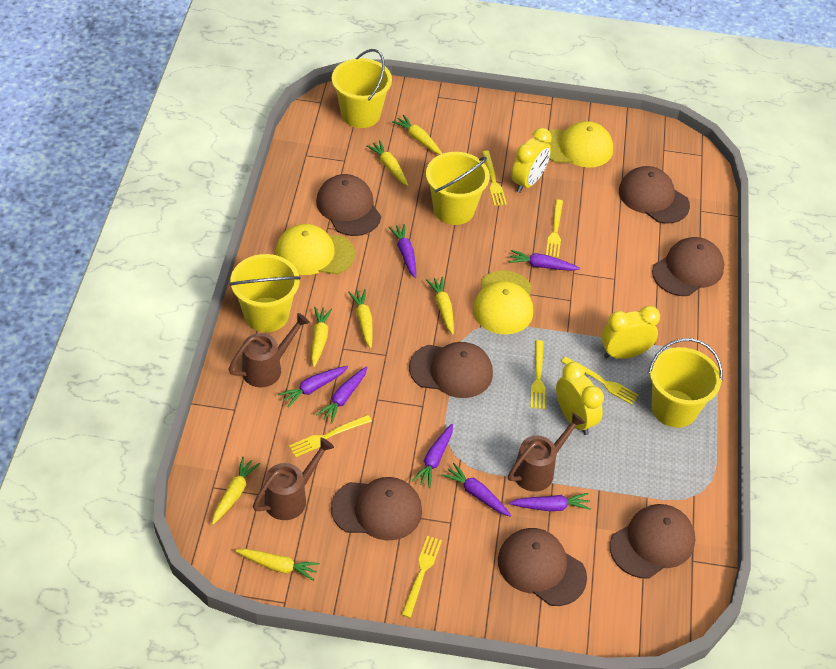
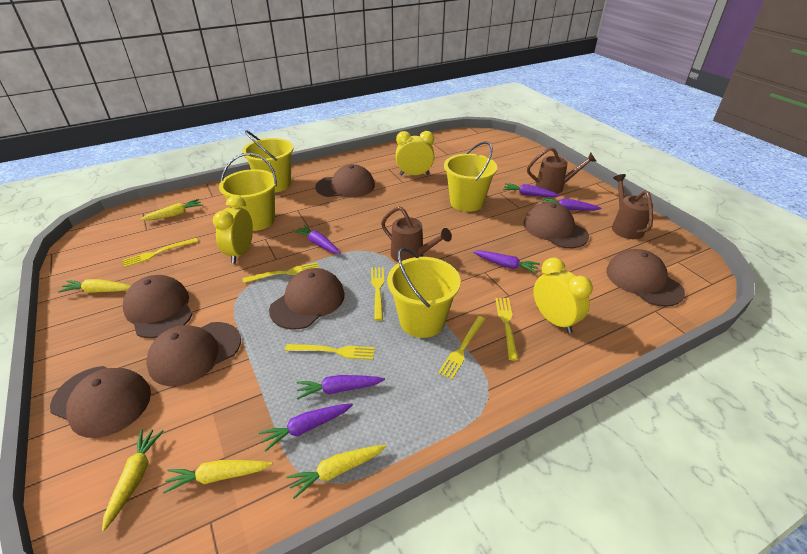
purple carrot: 7 -> 6
yellow cap: 3 -> 0
yellow carrot: 7 -> 5

